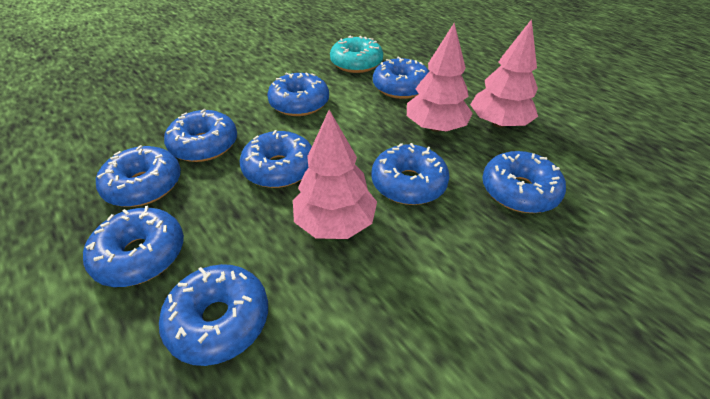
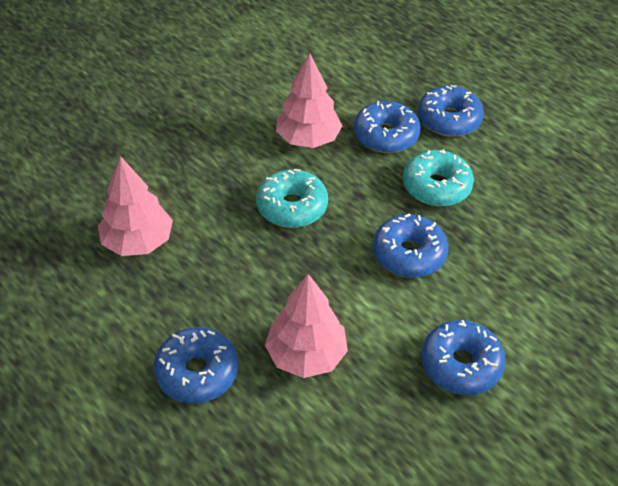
blue donut: 9 -> 5
turquoise donut: 1 -> 2

